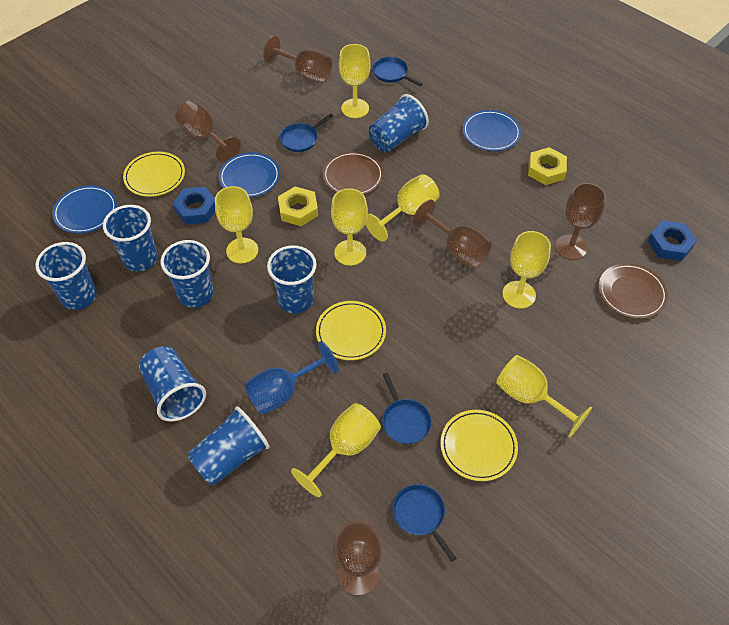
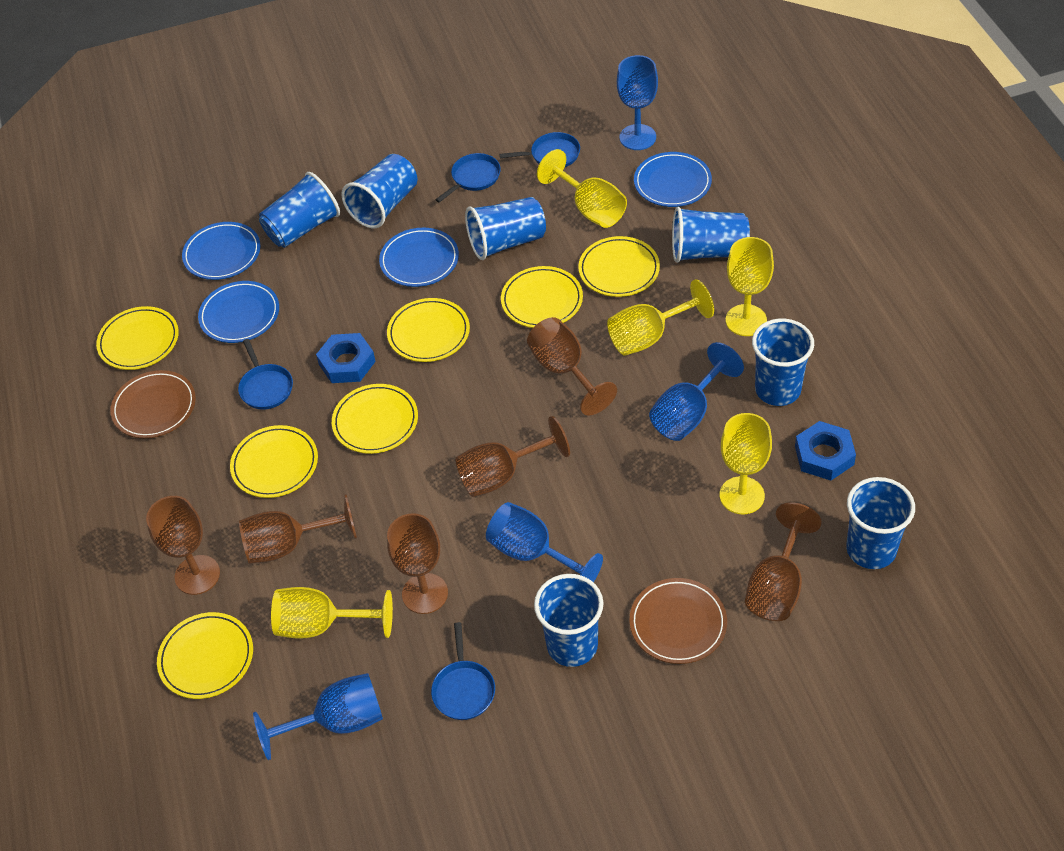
blue goblet: 1 -> 4
blue plate: 3 -> 4
brown goblet: 5 -> 6
yellow goblet: 7 -> 5
yellow nut: 2 -> 0
yellow plate: 3 -> 7

